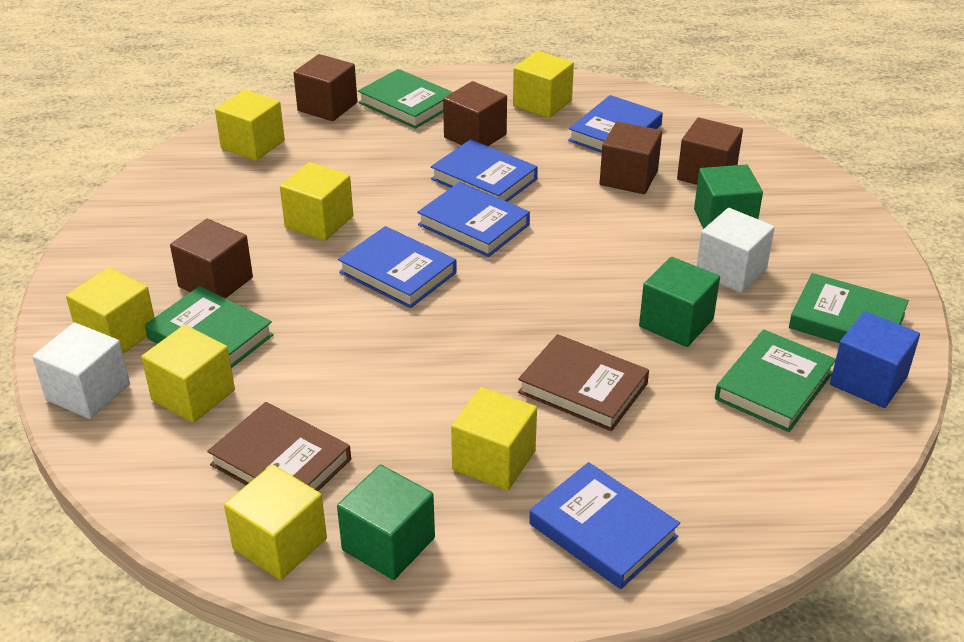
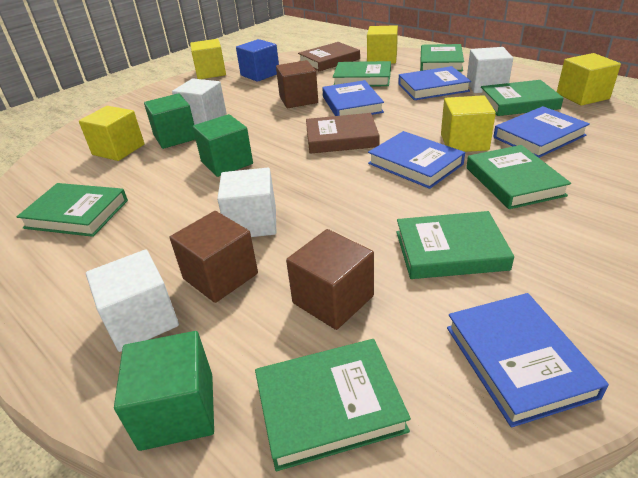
brown cube: 5 -> 3
green book: 4 -> 7
white cube: 2 -> 4
yellow cube: 7 -> 5

